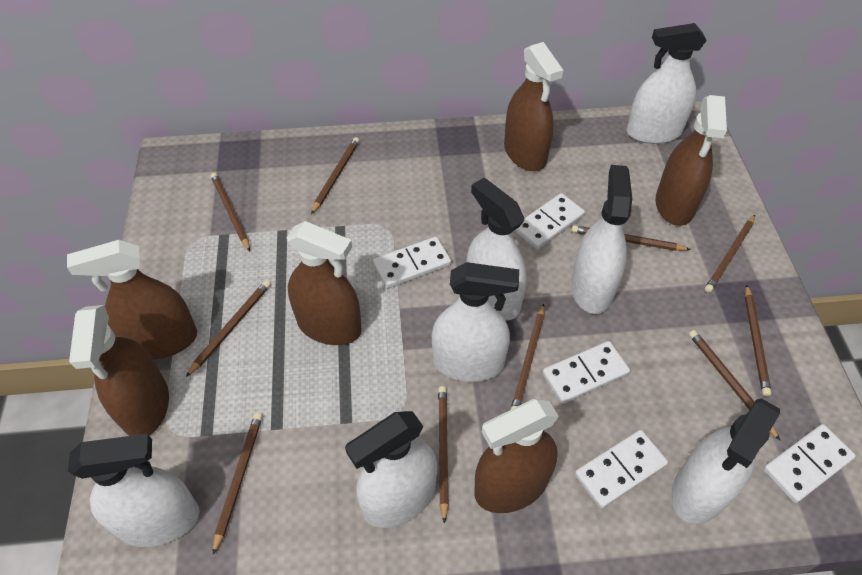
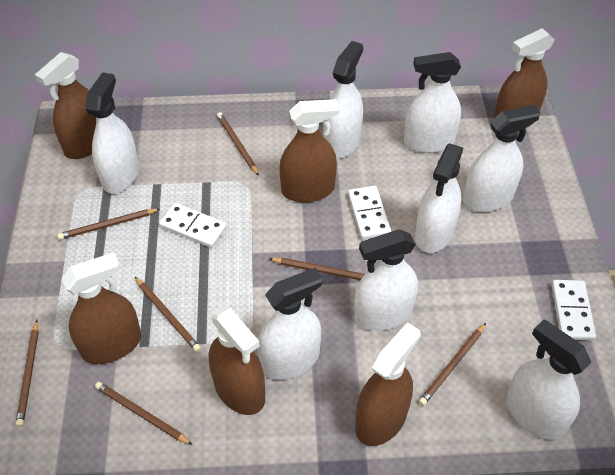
brown pencil: 10 -> 7
white domino: 5 -> 3
white spray bottle: 7 -> 8

